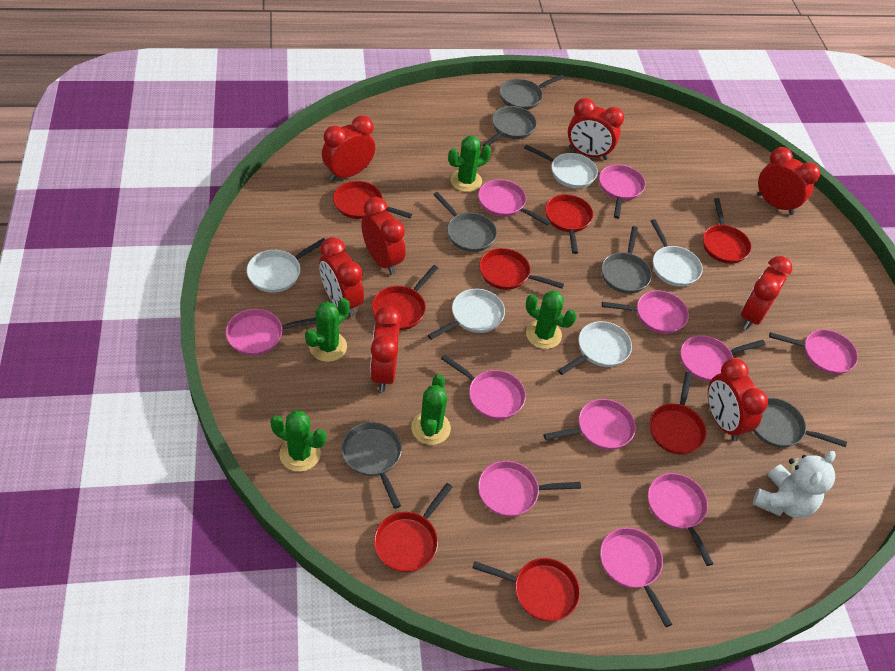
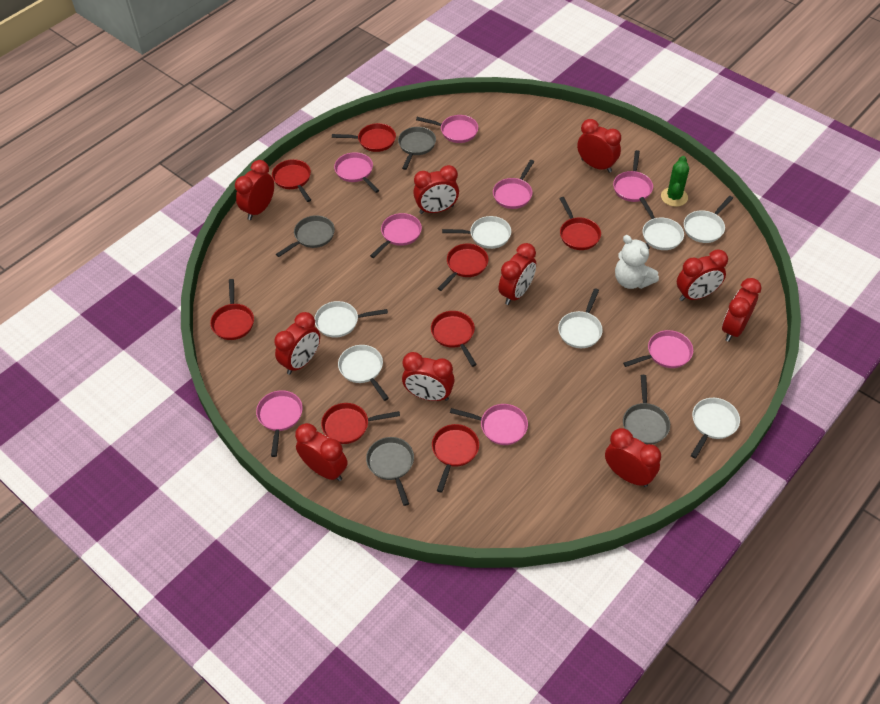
green cactus: 5 -> 1
grey pan: 6 -> 4
pink pan: 11 -> 8
red clock: 8 -> 10
white pan: 5 -> 7

